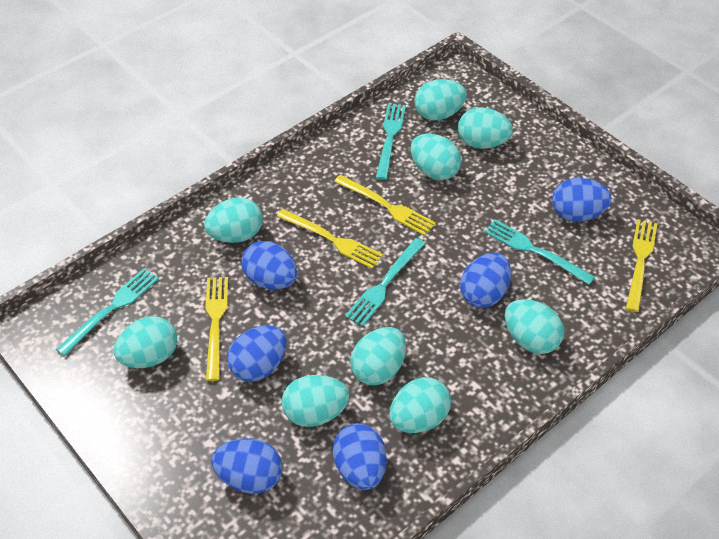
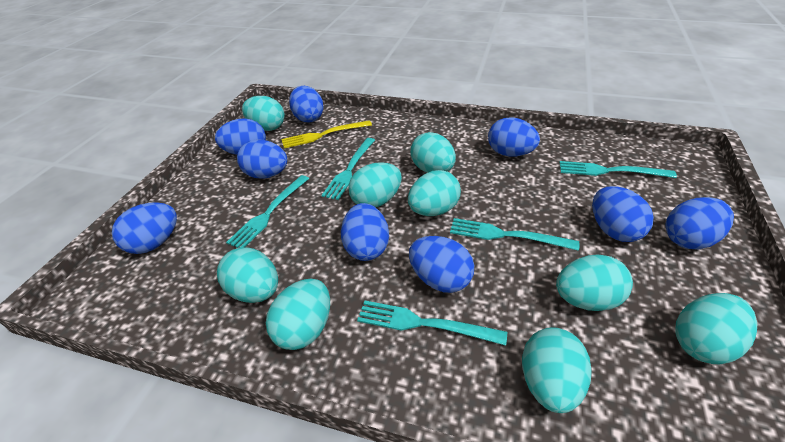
blue egg: 6 -> 9
turquoise fork: 4 -> 5
yellow fork: 4 -> 1

